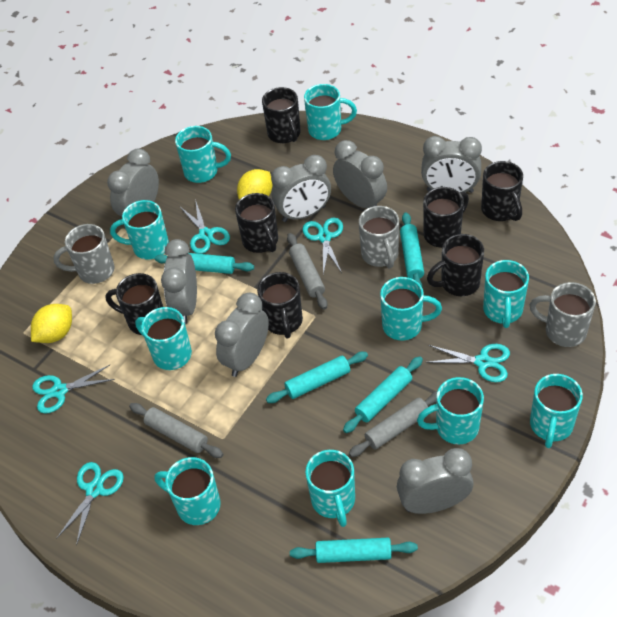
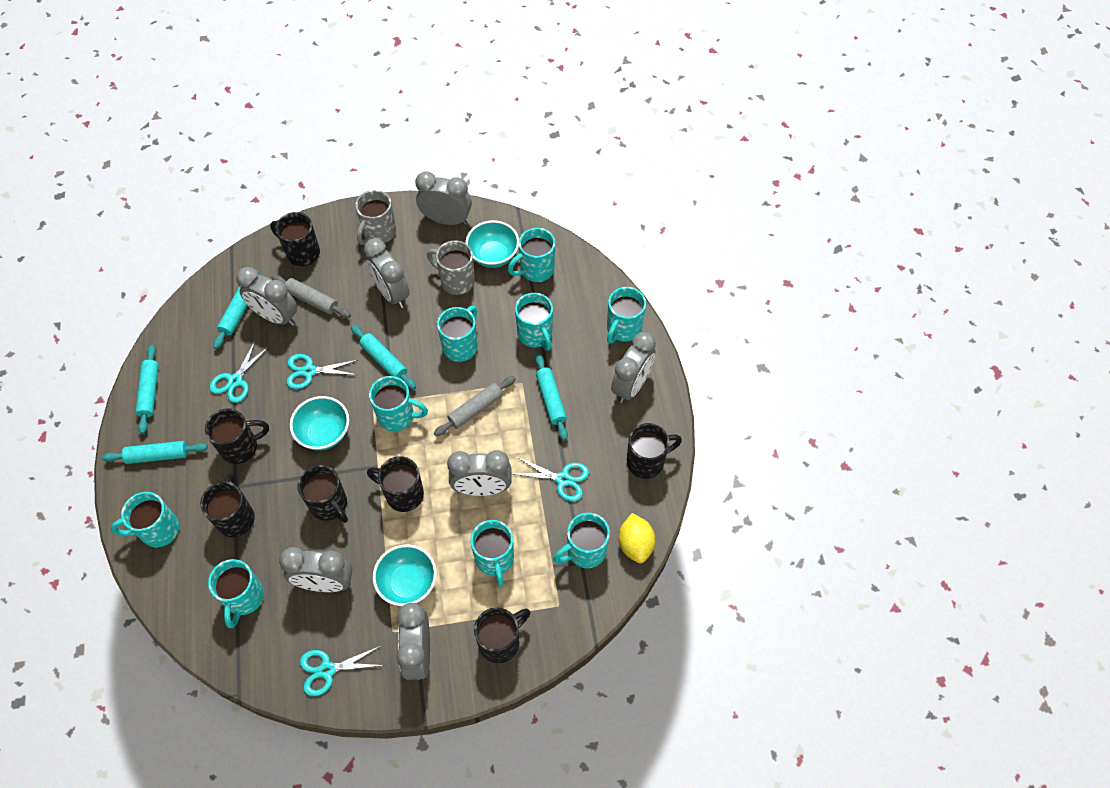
grey mug: 3 -> 2
grey rolling pin: 3 -> 2
turquoise bowl: 0 -> 3
turquoise mug: 10 -> 9
turquoise scissors: 5 -> 4
yellow lemon: 2 -> 1

